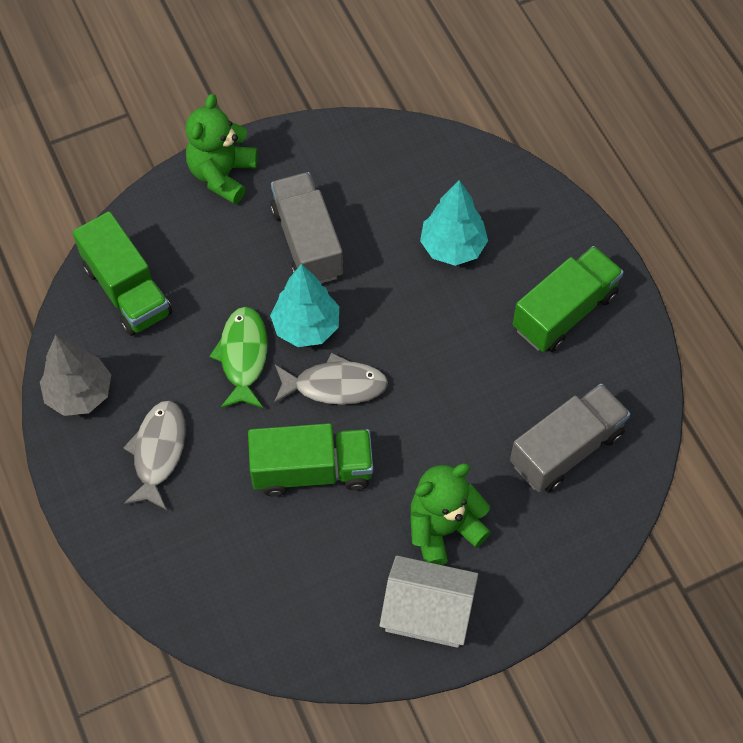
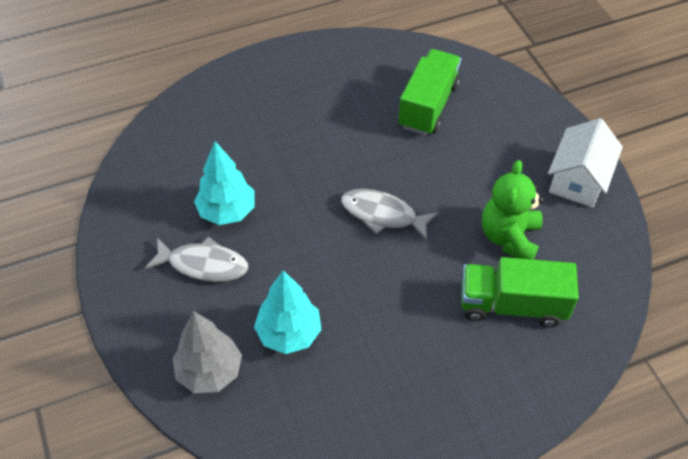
green fish: 1 -> 0
green teddy bear: 2 -> 1
green truck: 3 -> 2
grey truck: 2 -> 0

